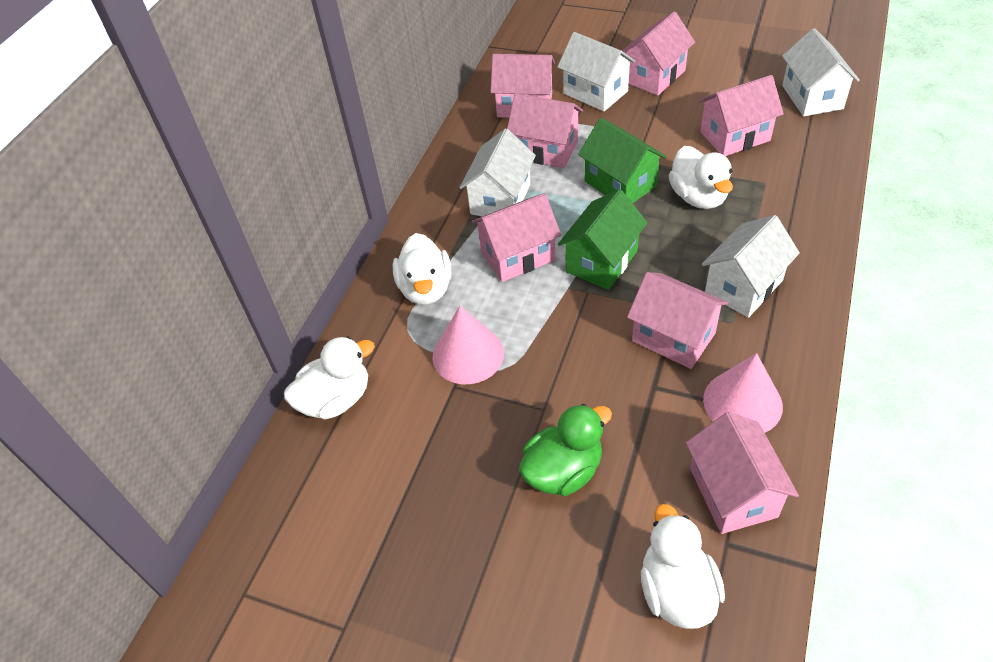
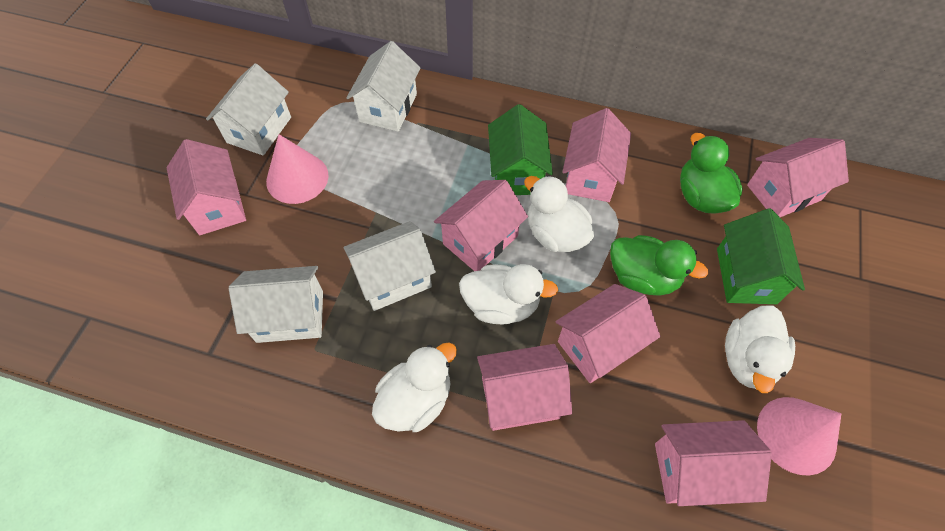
green duck: 1 -> 2

